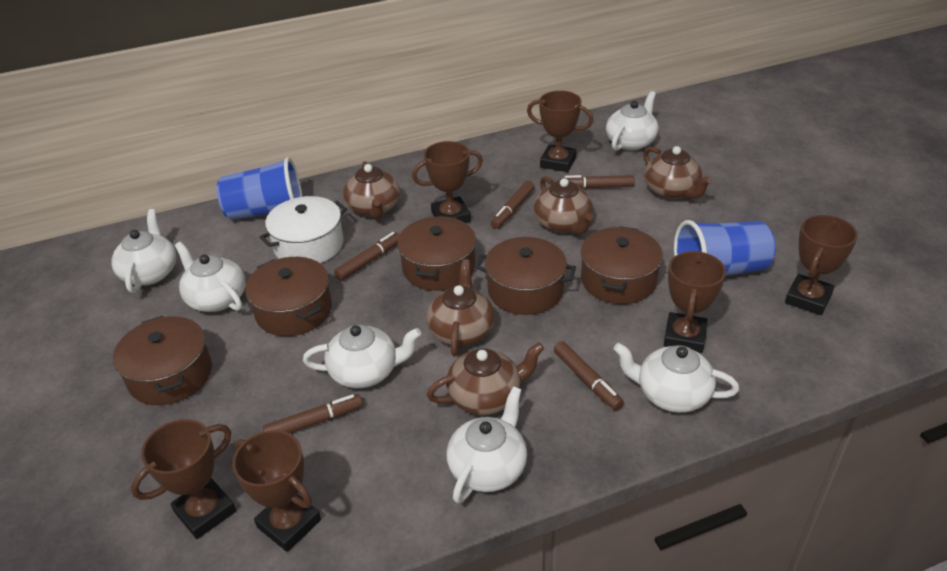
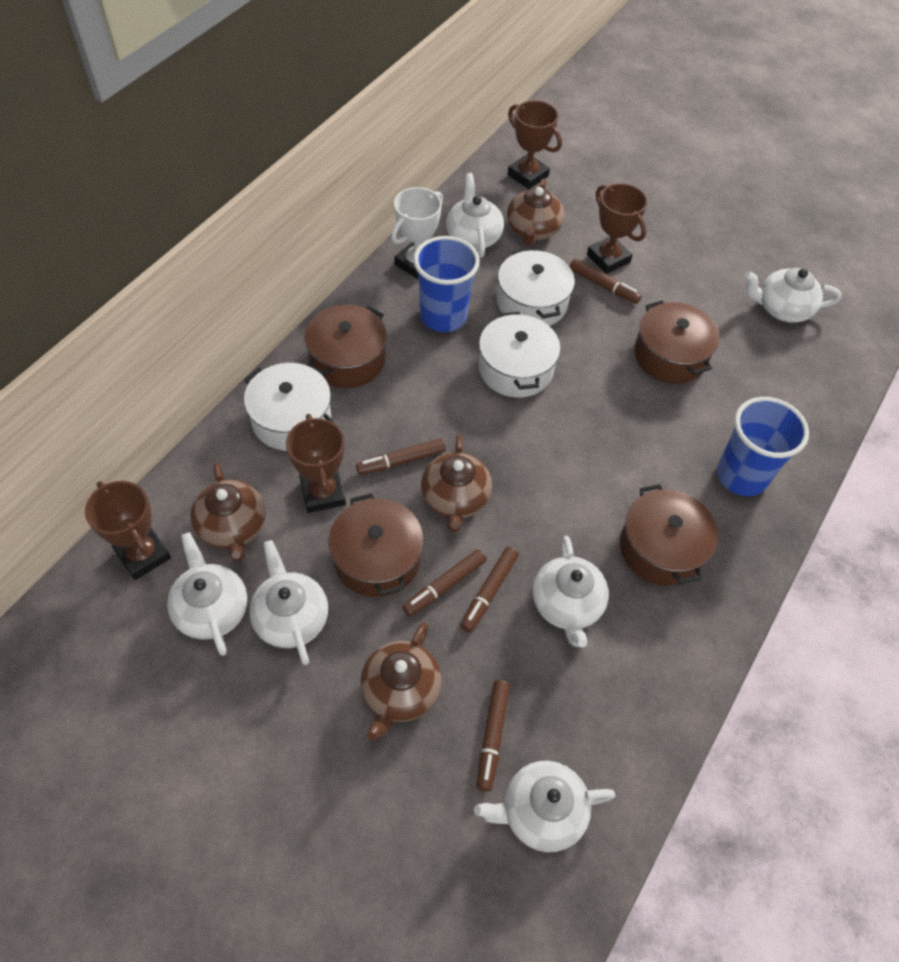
brown pot: 5 -> 4
brown teapot: 5 -> 4
brown trophy: 6 -> 4
white pot: 1 -> 3
white trophy: 0 -> 1

